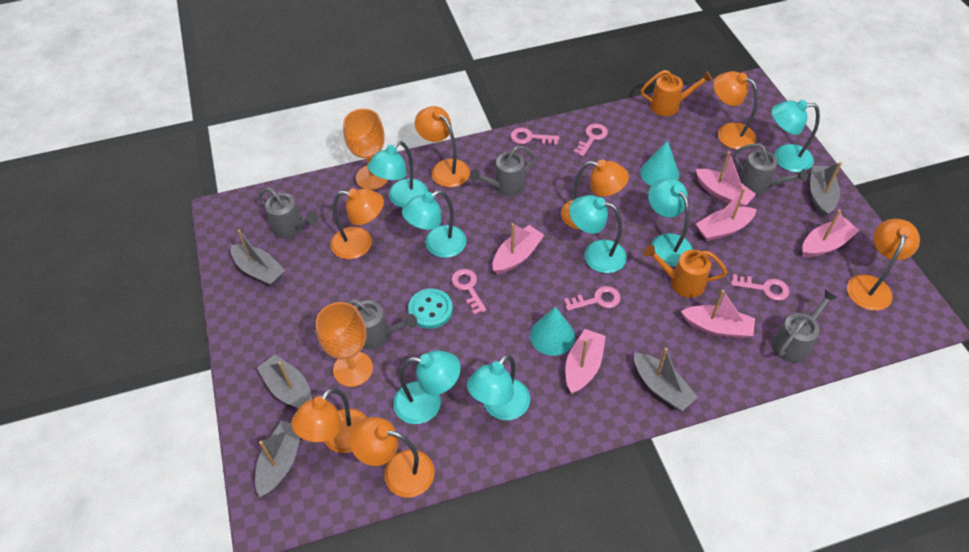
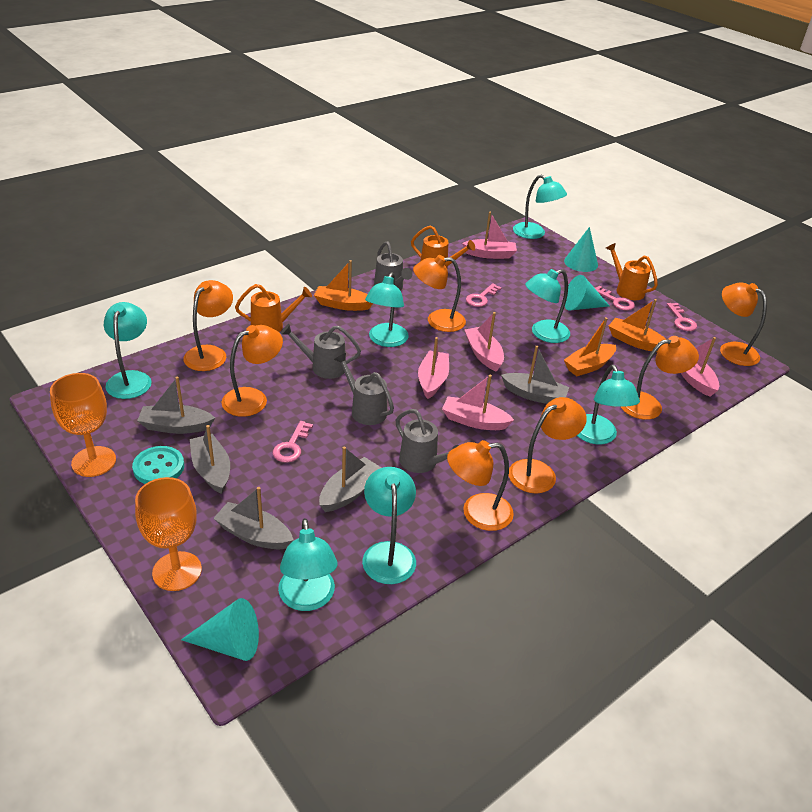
grey watering can: 5 -> 4
orange boat: 0 -> 3
orange watering can: 2 -> 3
pink boat: 6 -> 5
pink key: 5 -> 4
turquoise cone: 2 -> 3

